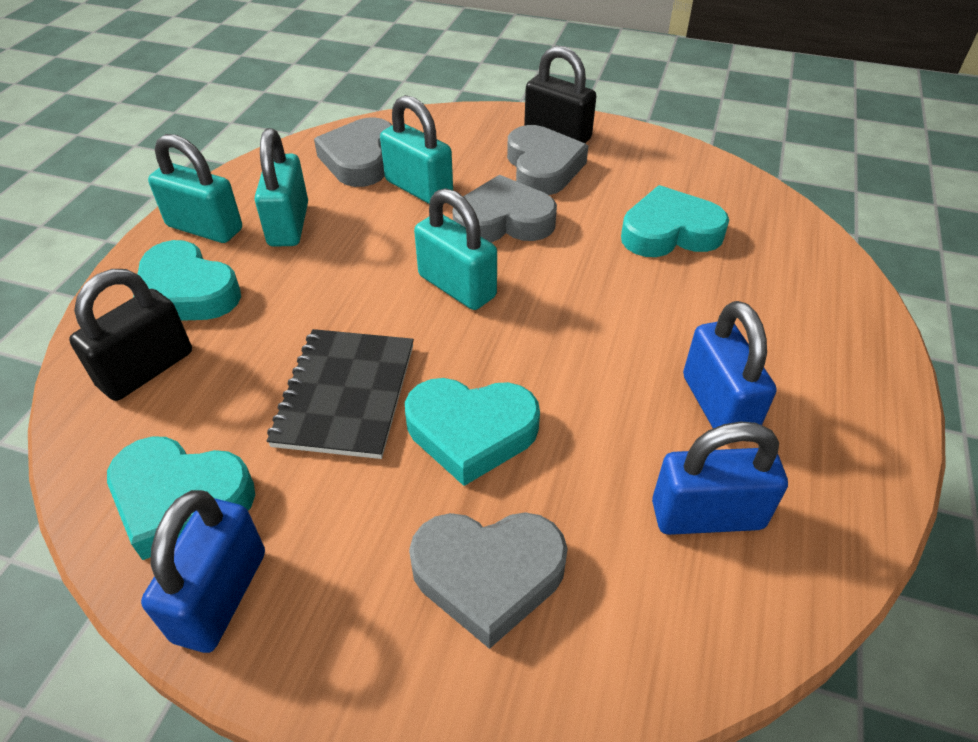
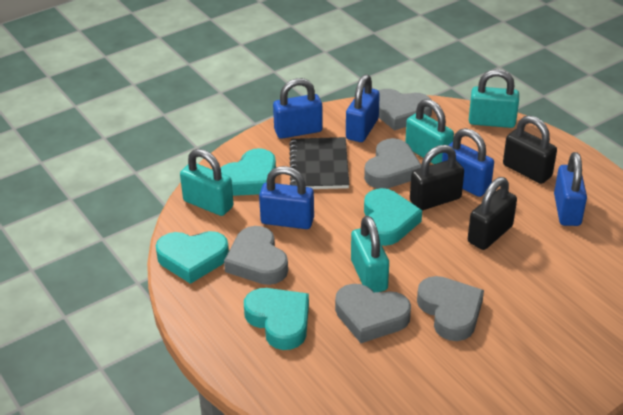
black padlock: 2 -> 3
blue padlock: 3 -> 5
grey heart: 4 -> 5

